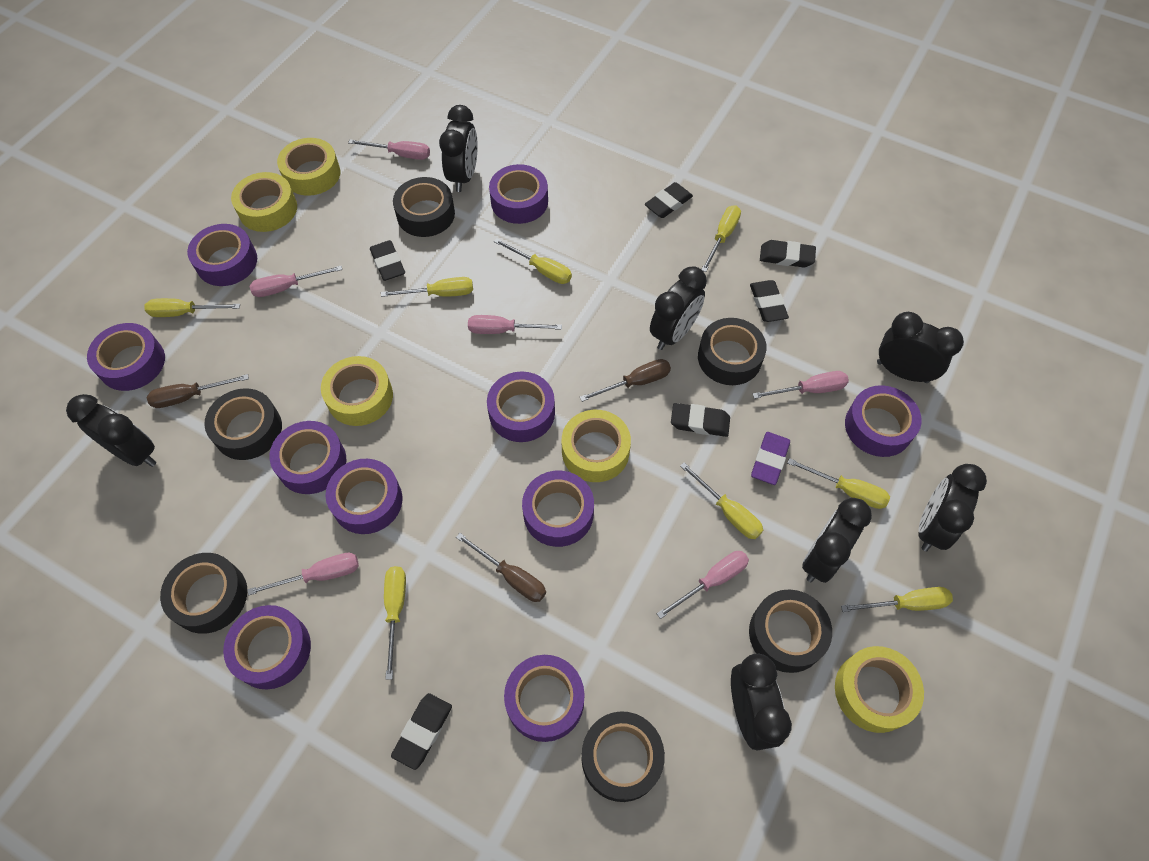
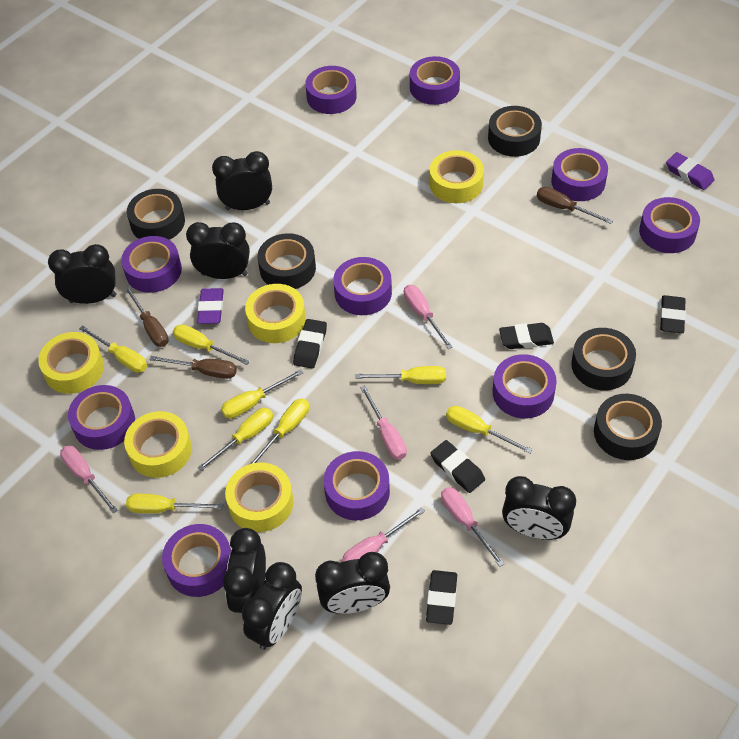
black eraser: 6 -> 5
black tape: 6 -> 5
pink screwdriver: 6 -> 5
purple eraser: 1 -> 2

